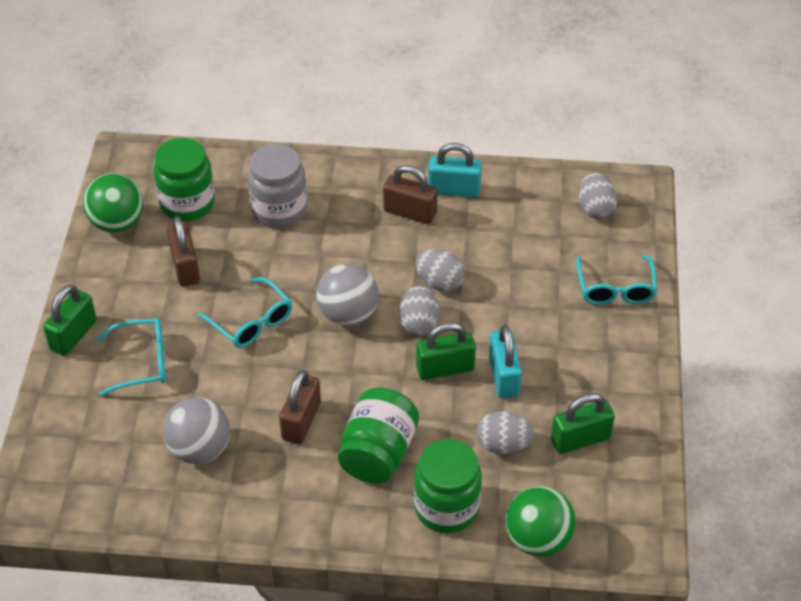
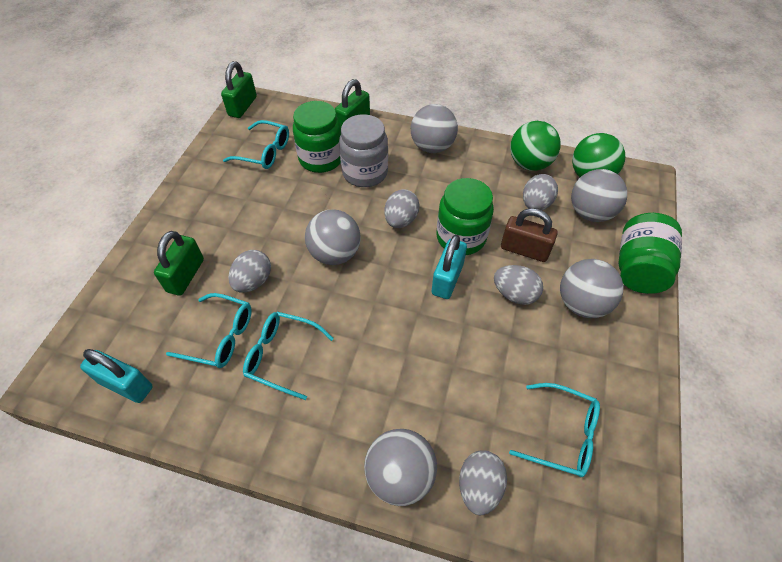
brown padlock: 3 -> 1
grey ball: 2 -> 5
grey egg: 4 -> 5
turquoise glasses: 3 -> 4

